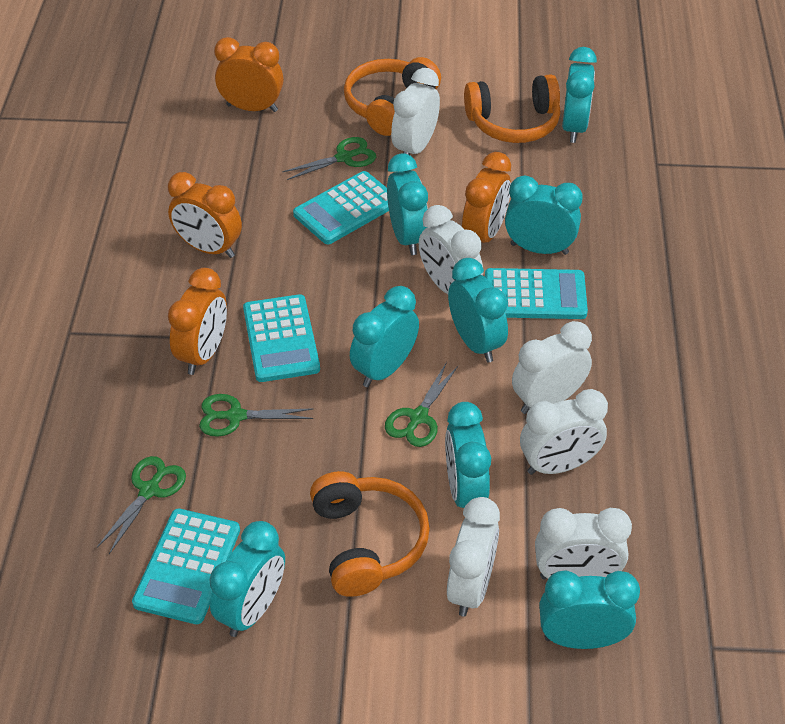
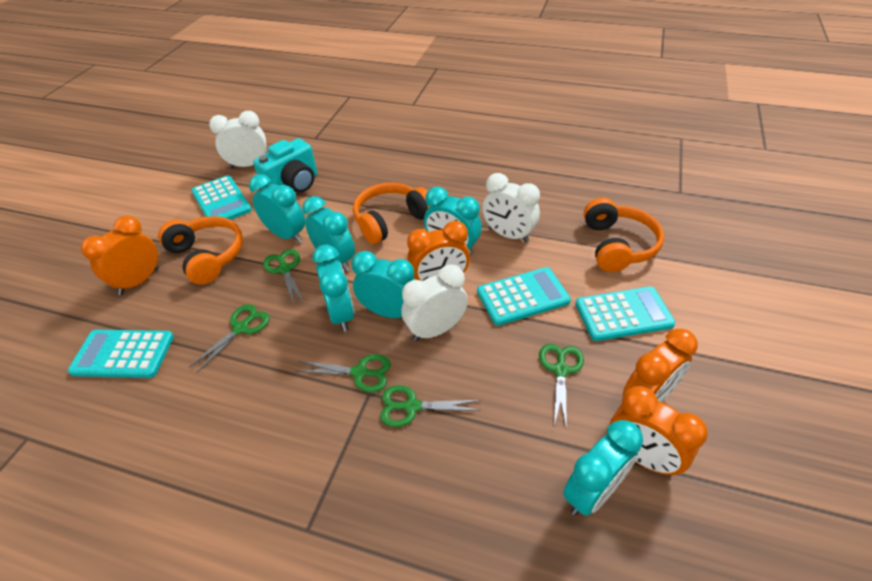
green scissors: 4 -> 5
turquoise camera: 0 -> 1
turquoise clock: 8 -> 6
white clock: 6 -> 3

